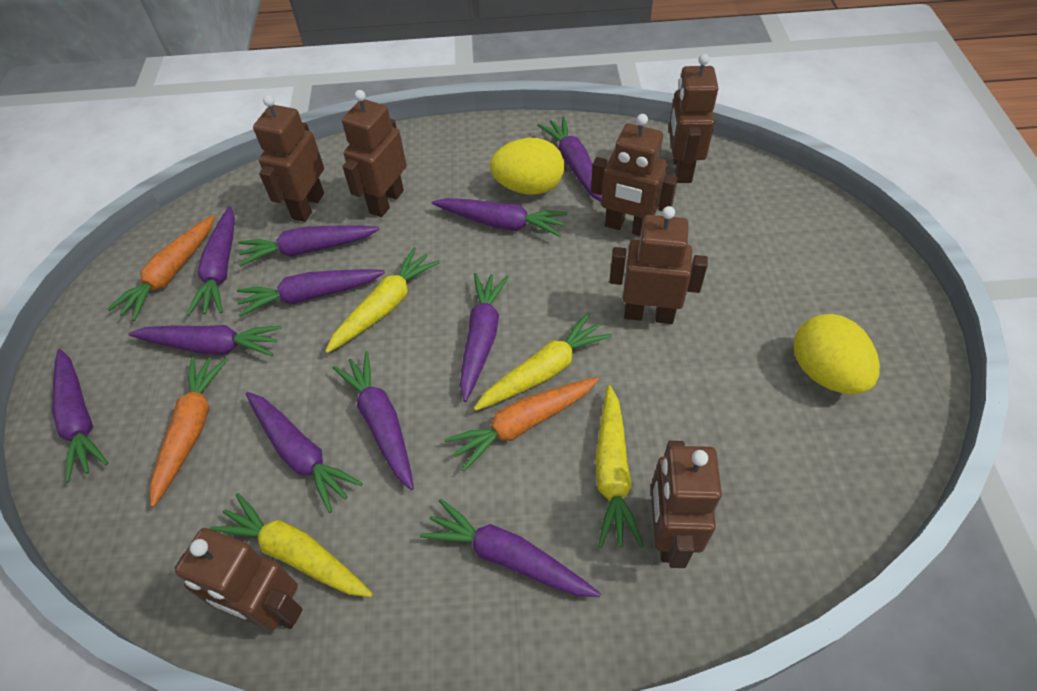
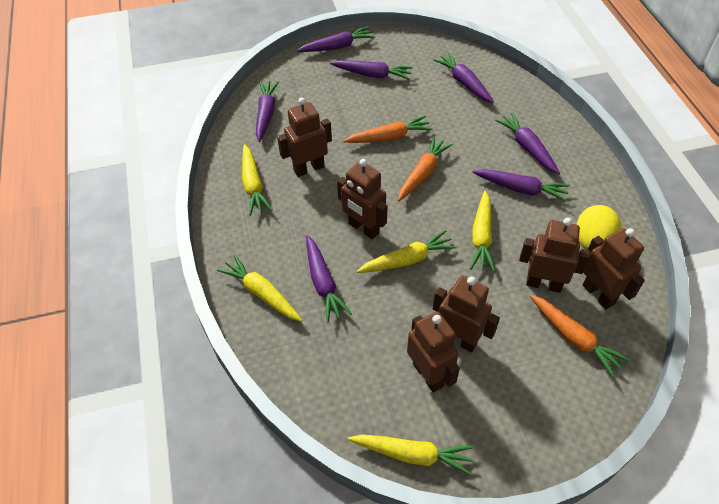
brown robot: 7 -> 6
purple carrot: 11 -> 7
yellow carrot: 4 -> 5
yellow egg: 2 -> 1

